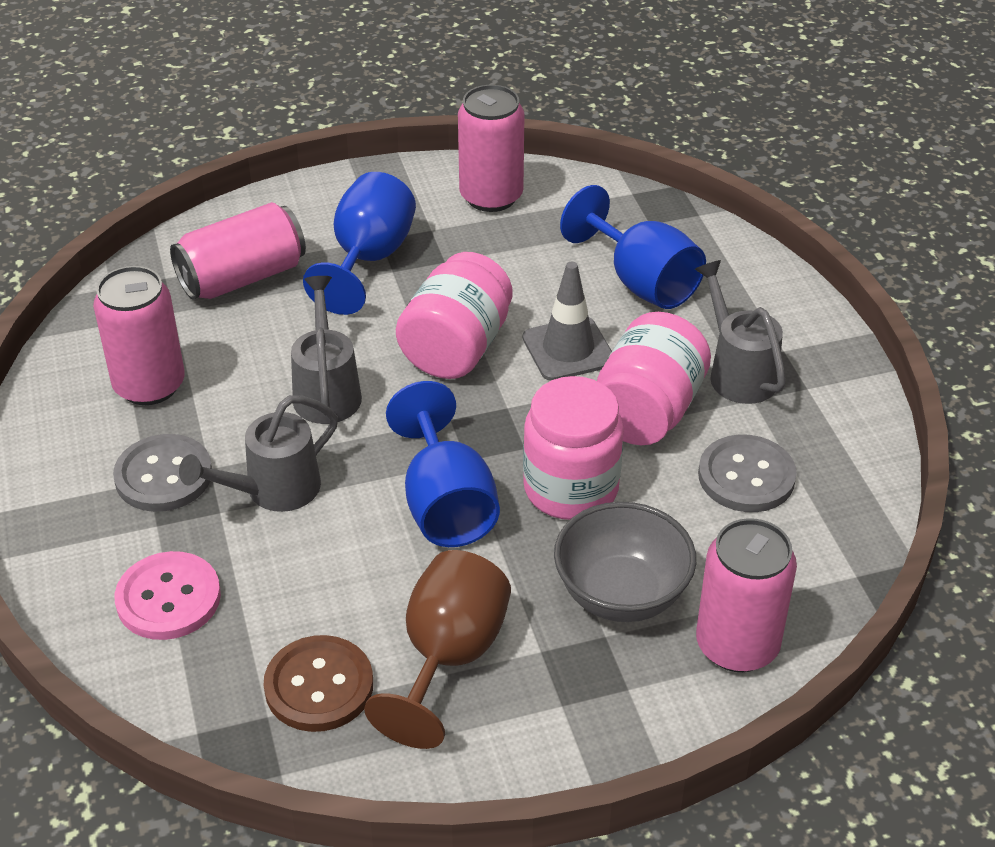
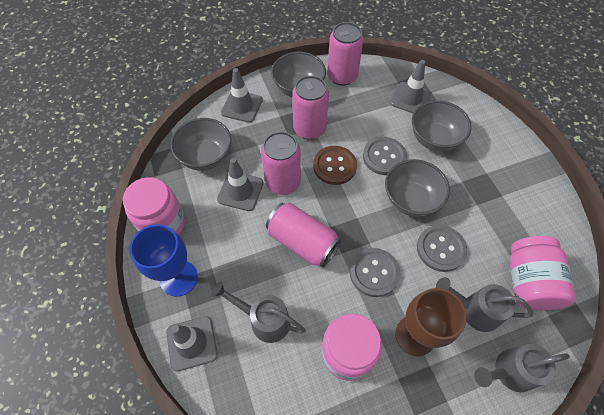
blue goblet: 3 -> 1
grey bowl: 1 -> 4
grey button: 2 -> 3
grey traffic cone: 1 -> 4
pink button: 1 -> 0

